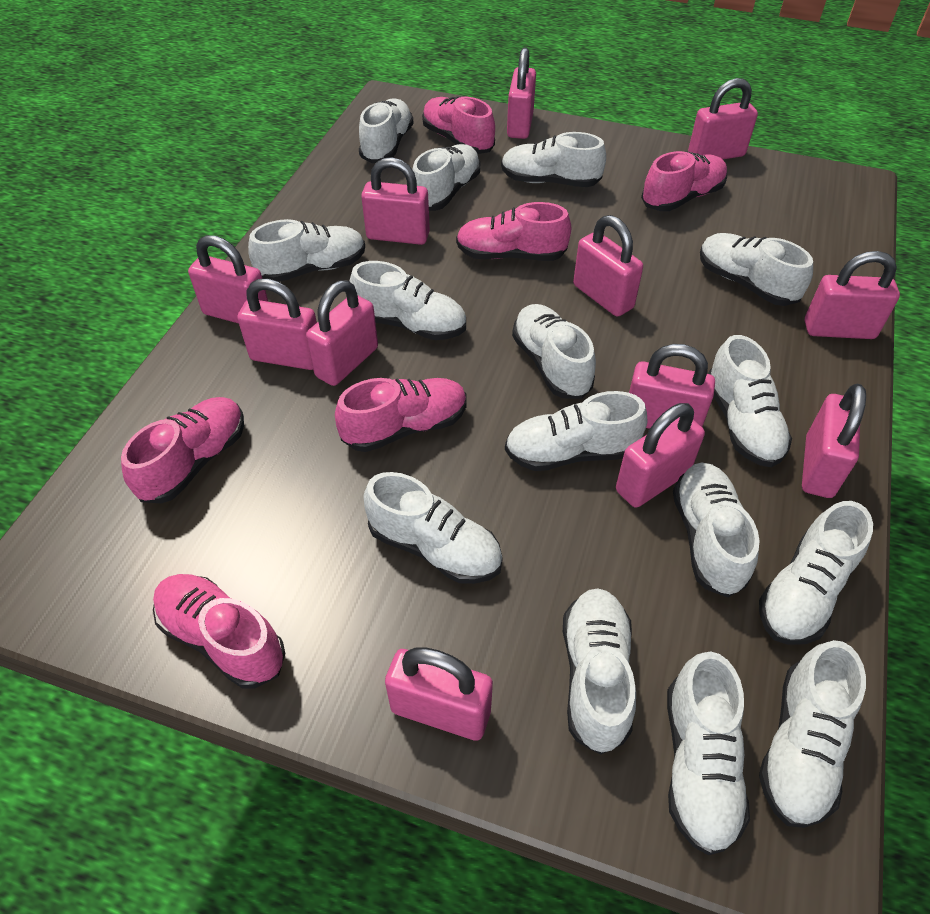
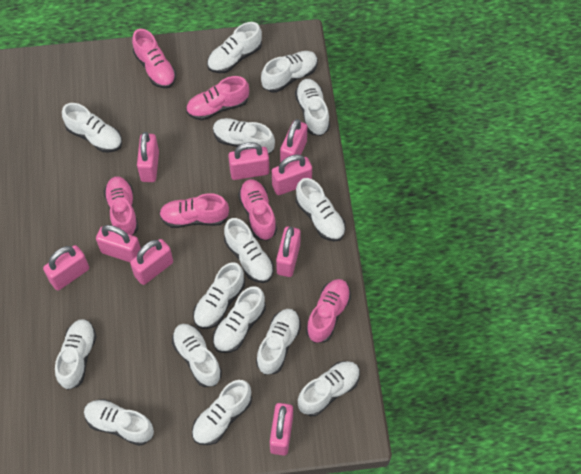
pink padlock: 12 -> 9

